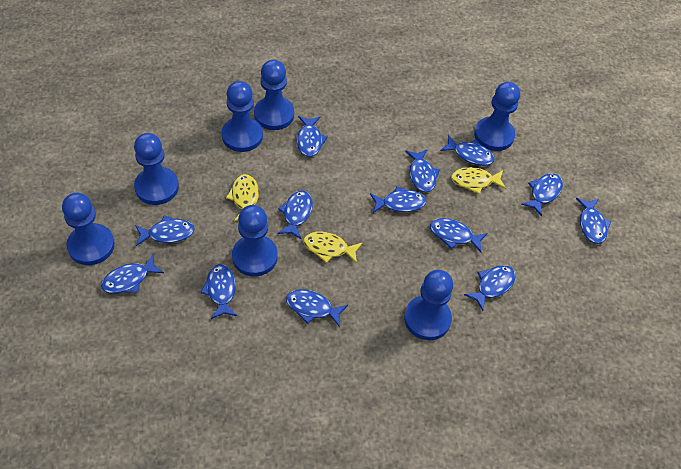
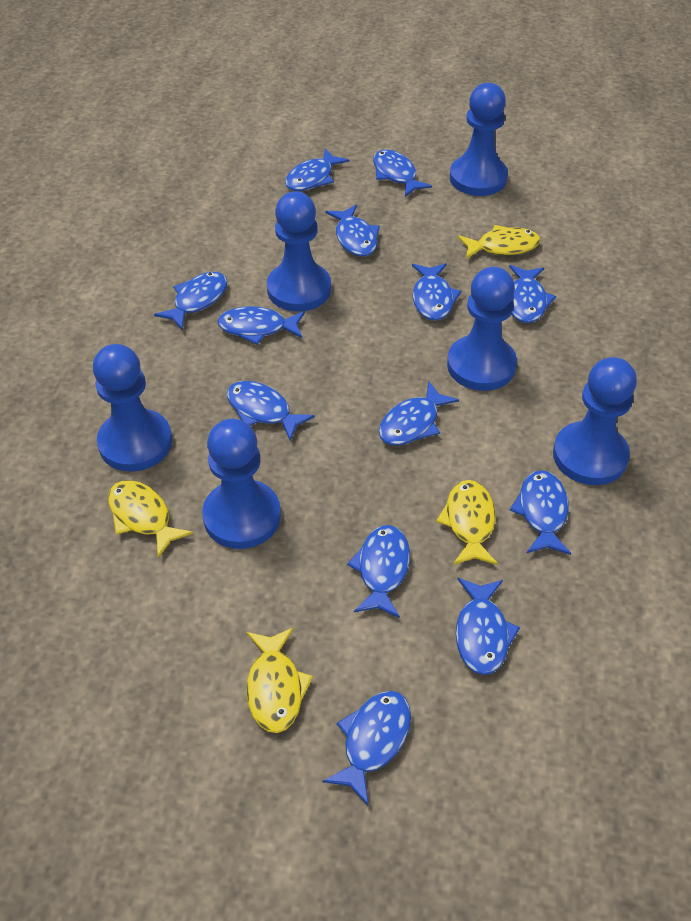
blue pawn: 7 -> 6
yellow fish: 3 -> 4

